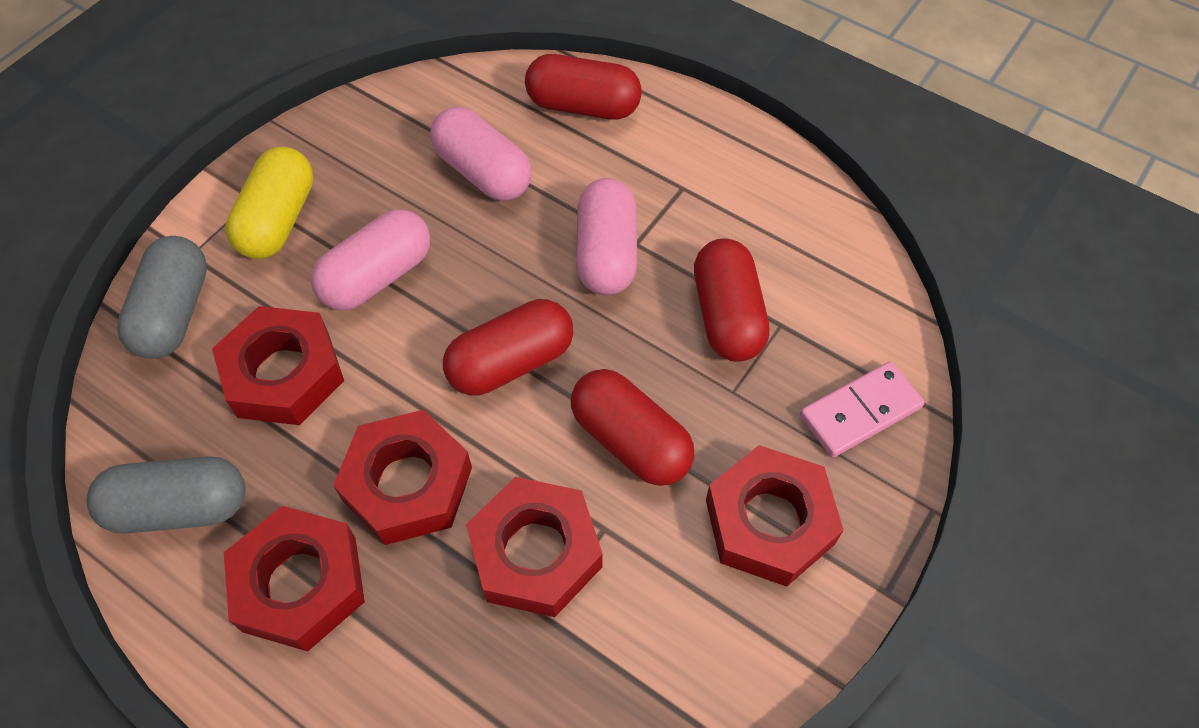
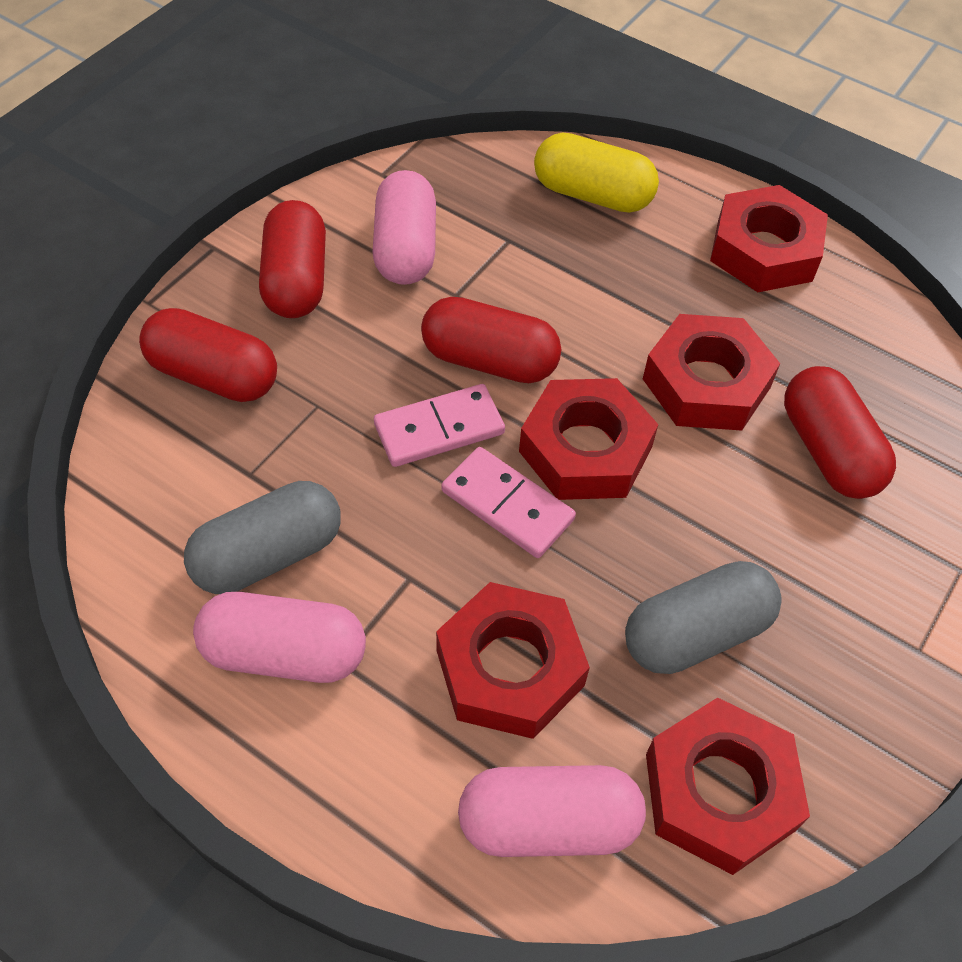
pink domino: 1 -> 2

